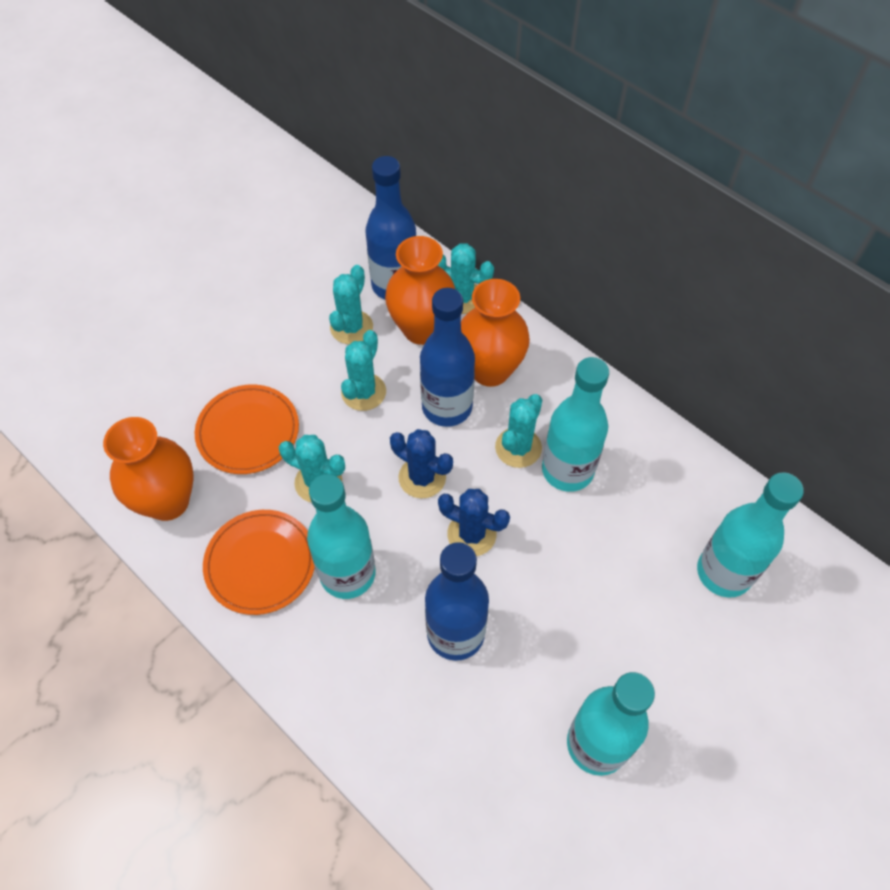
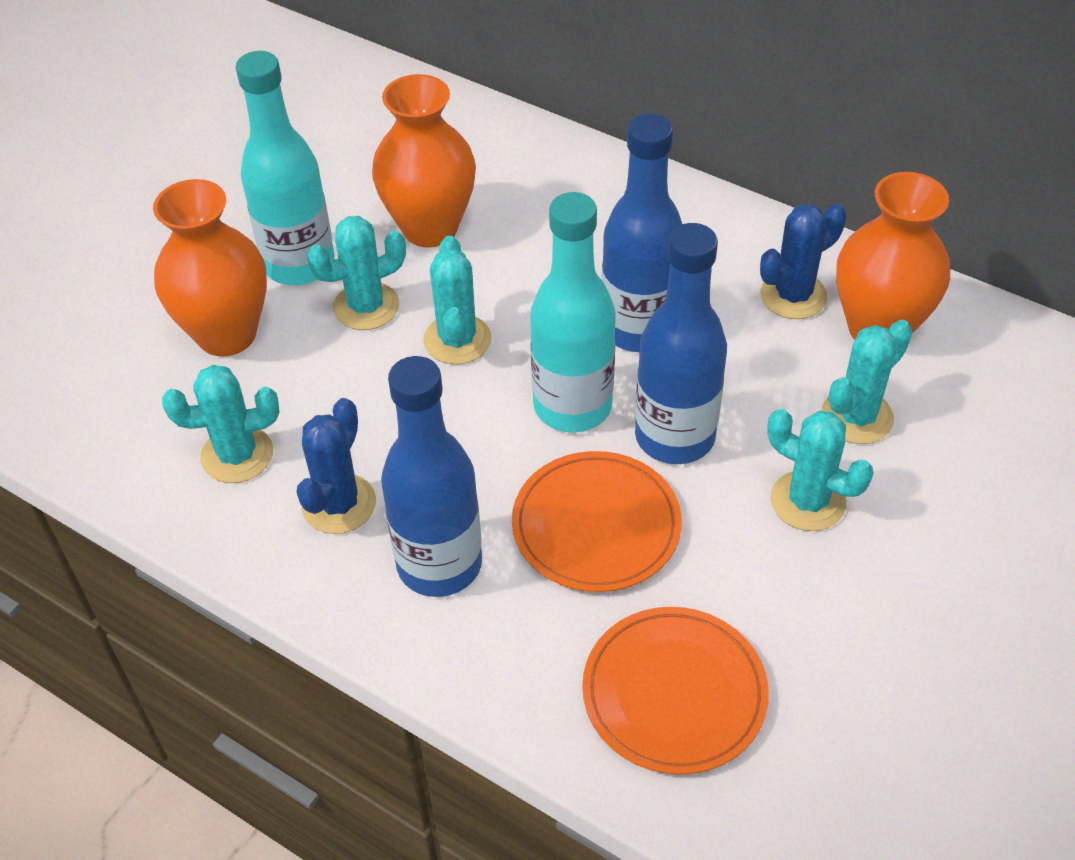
turquoise bottle: 4 -> 2

